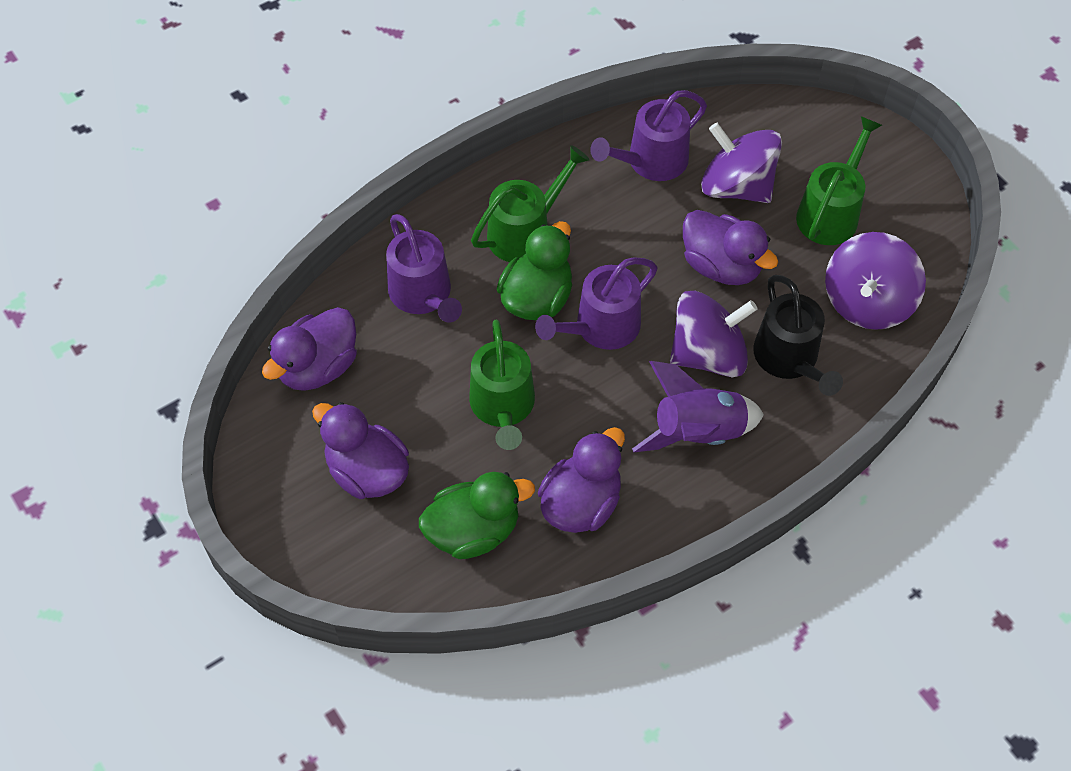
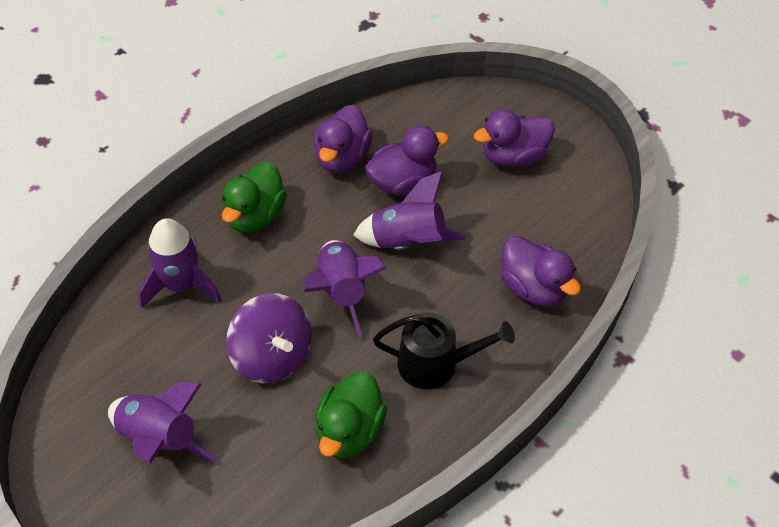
green watering can: 3 -> 0
purple rocket: 1 -> 4
purple spinning top: 3 -> 1
purple watering can: 3 -> 0

